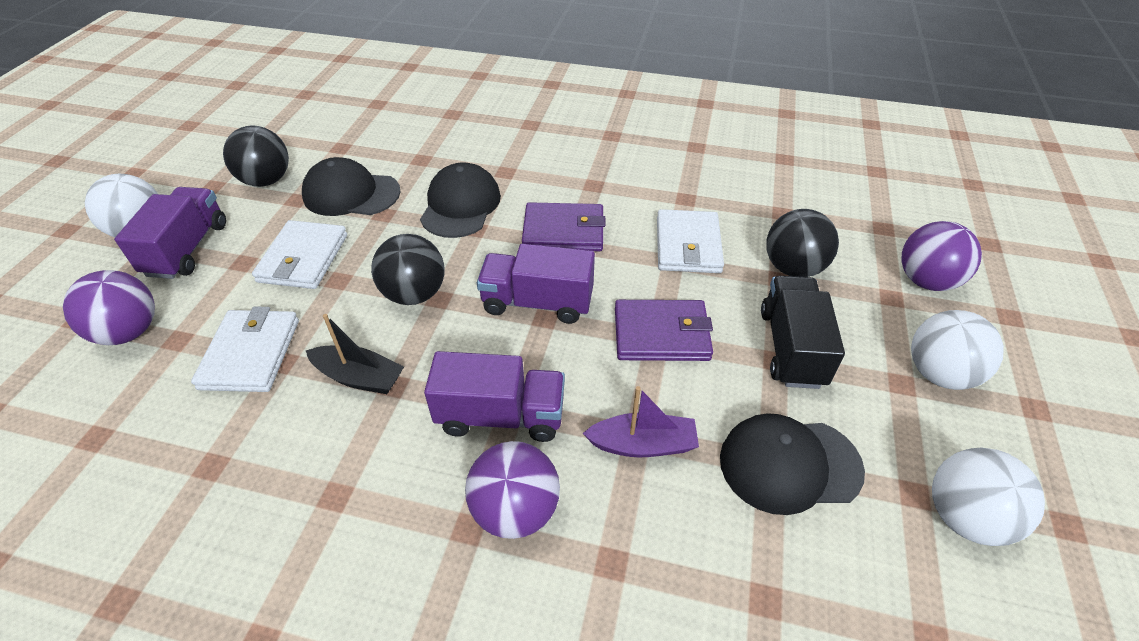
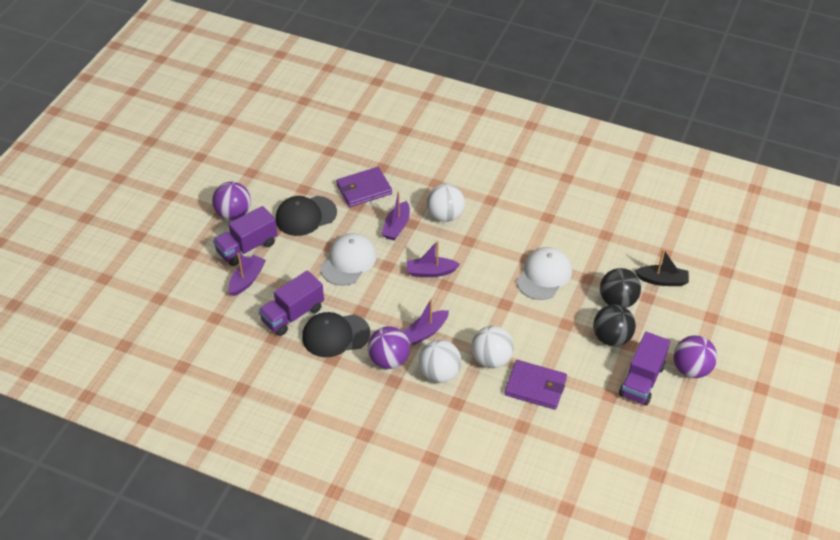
black ball: 3 -> 2
black cap: 3 -> 2
black truck: 1 -> 0
purple boat: 1 -> 4
white cap: 0 -> 2
white wallet: 3 -> 0

